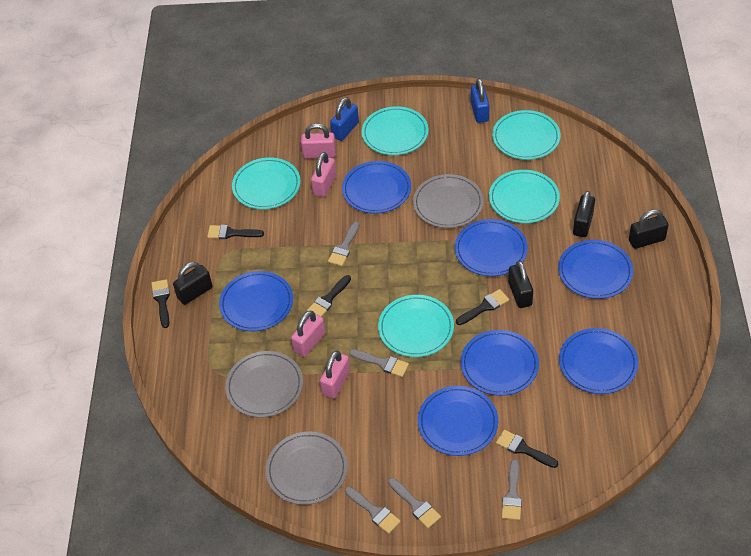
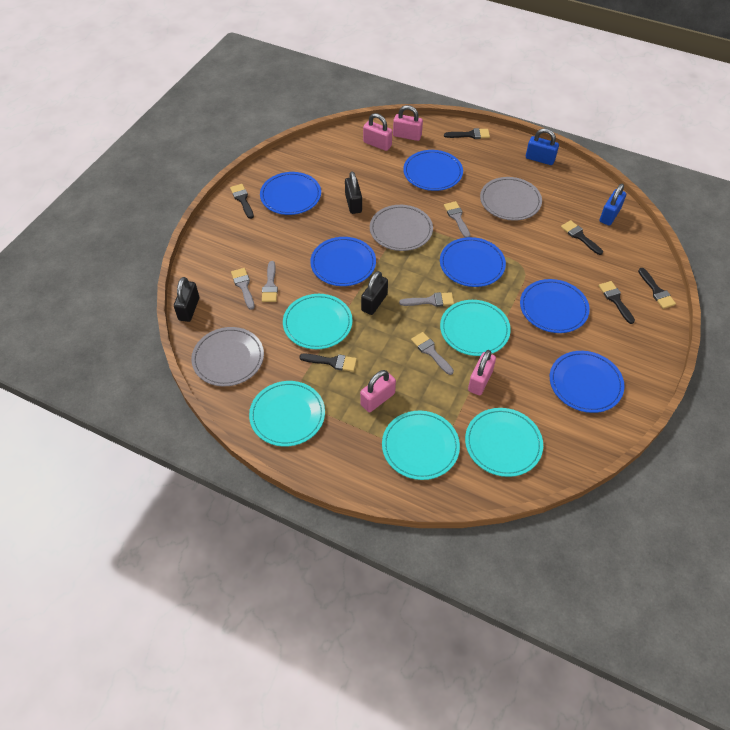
black brush: 5 -> 6
black padlock: 4 -> 3
blue plate: 7 -> 6

